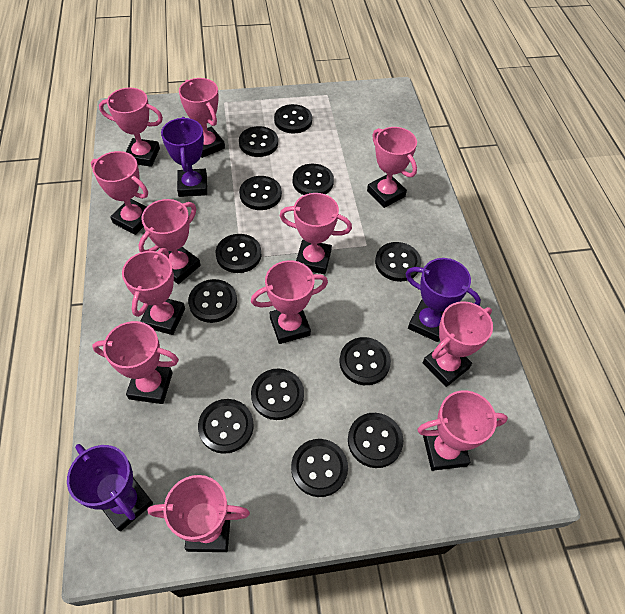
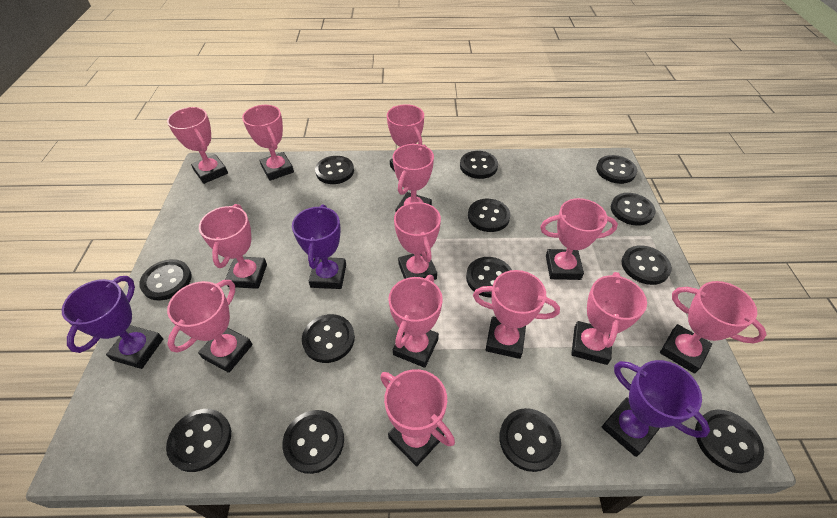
black button: 12 -> 13
pink trophy: 12 -> 13

